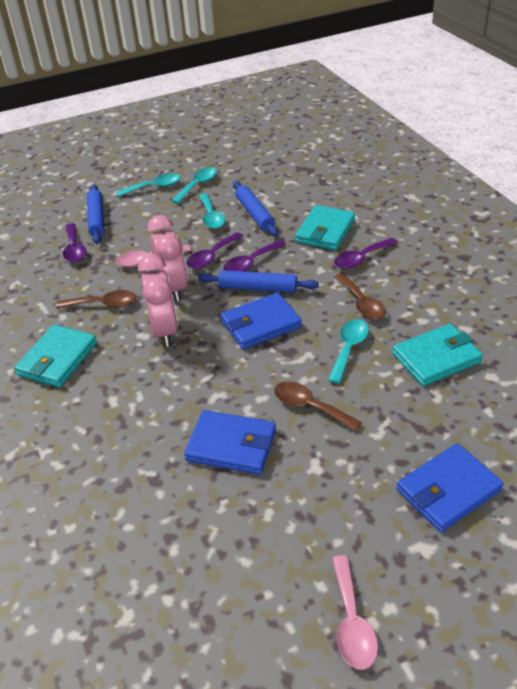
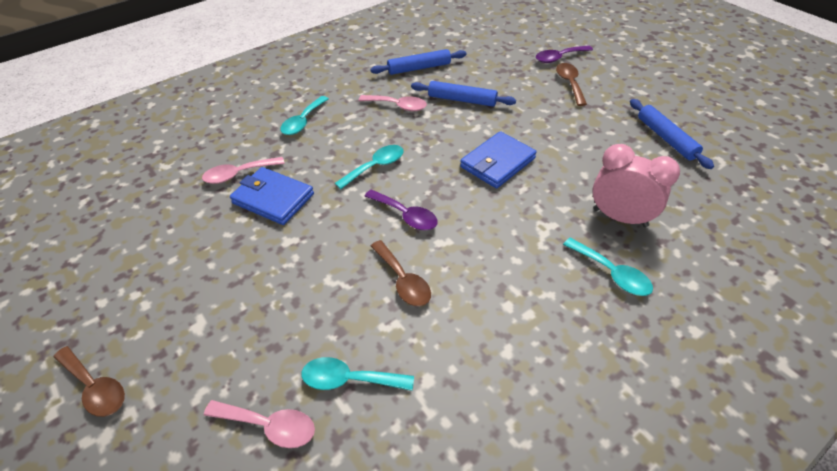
blue wallet: 3 -> 2
pink clock: 2 -> 1
pink spoon: 2 -> 3
purple spoon: 4 -> 2
turquoise wallet: 3 -> 0

